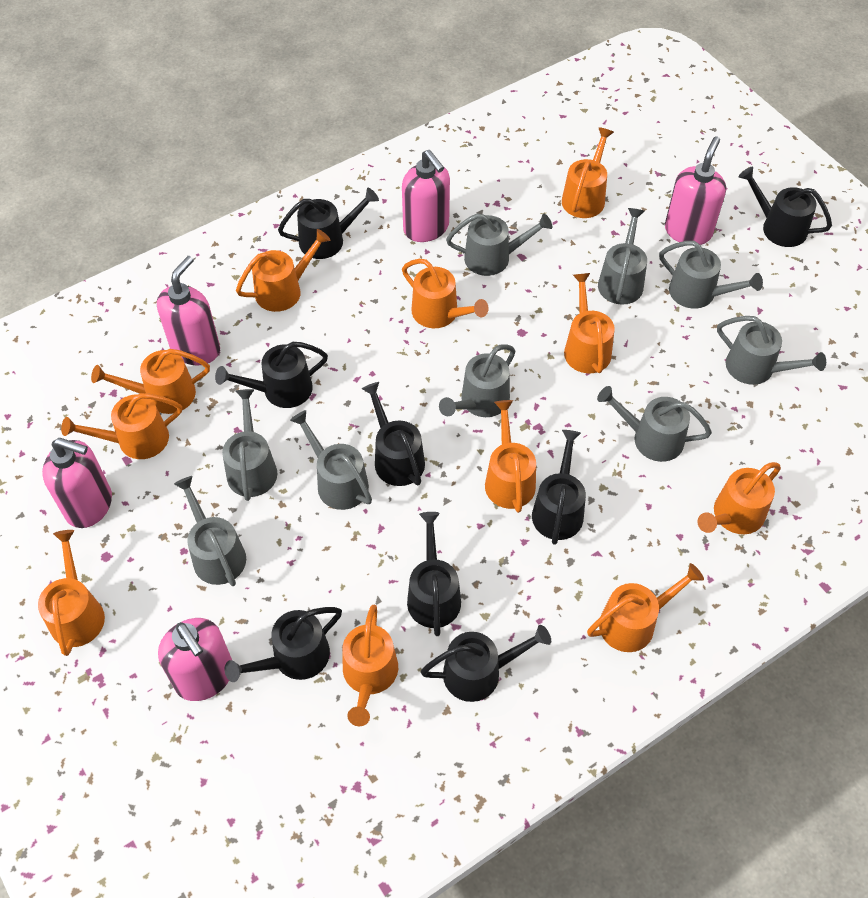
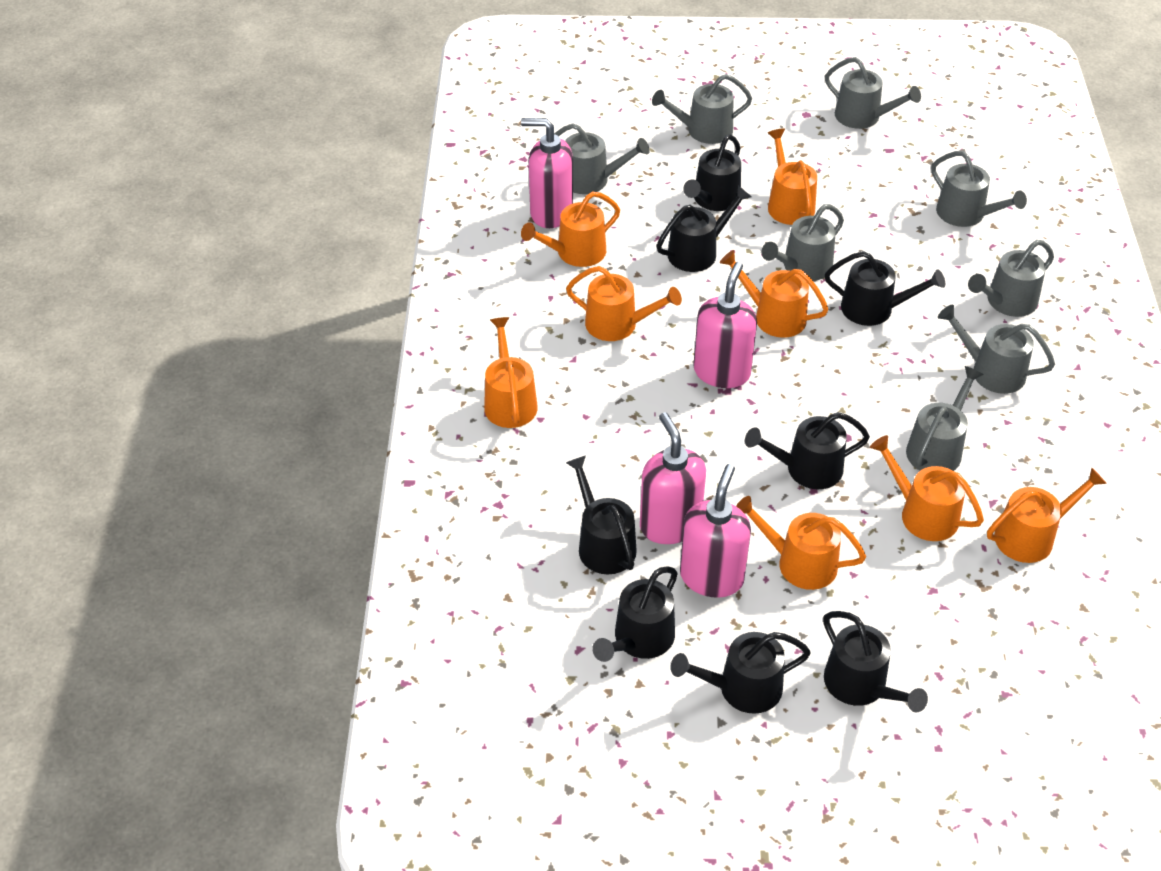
grey watering can: 9 -> 8
orange watering can: 11 -> 8
pink soap dispenser: 5 -> 4

